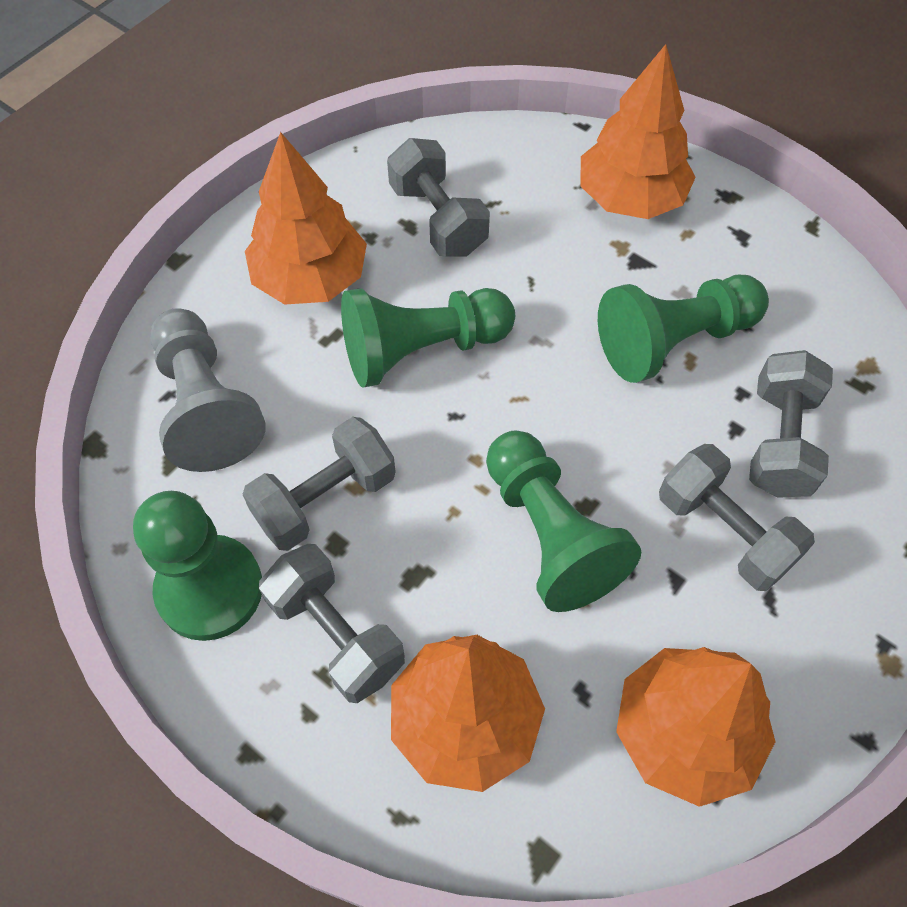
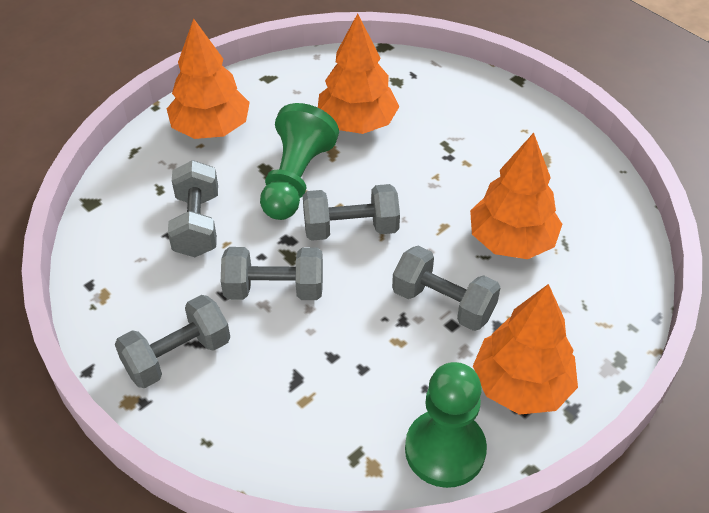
green pawn: 4 -> 2
grey pawn: 1 -> 0

